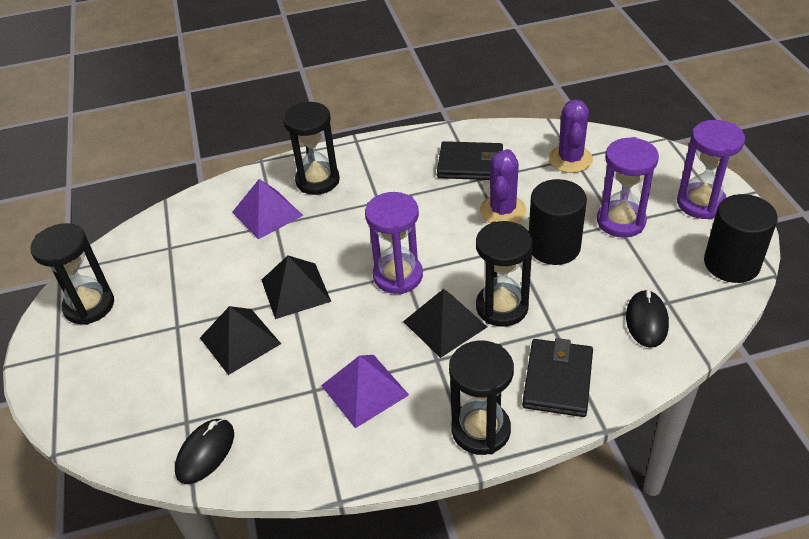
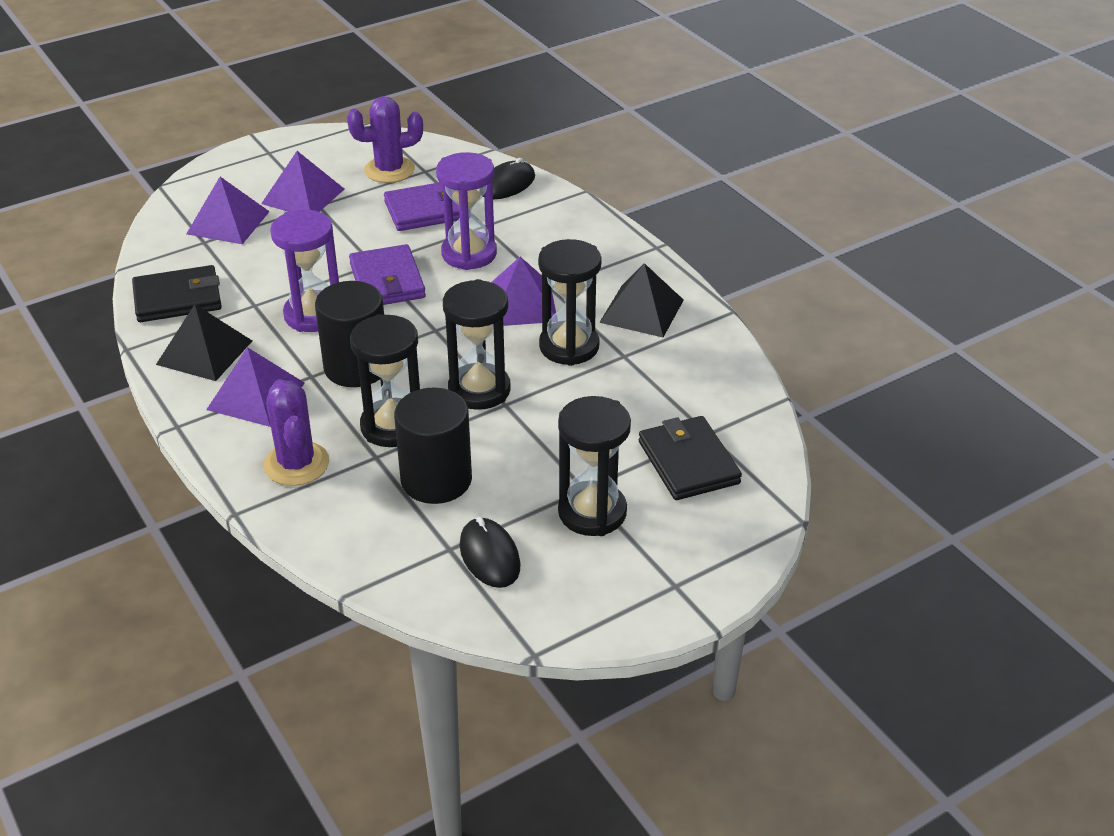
black pyramid: 3 -> 2
purple hourglass: 3 -> 2
purple pyramid: 2 -> 4
purple wallet: 0 -> 2

